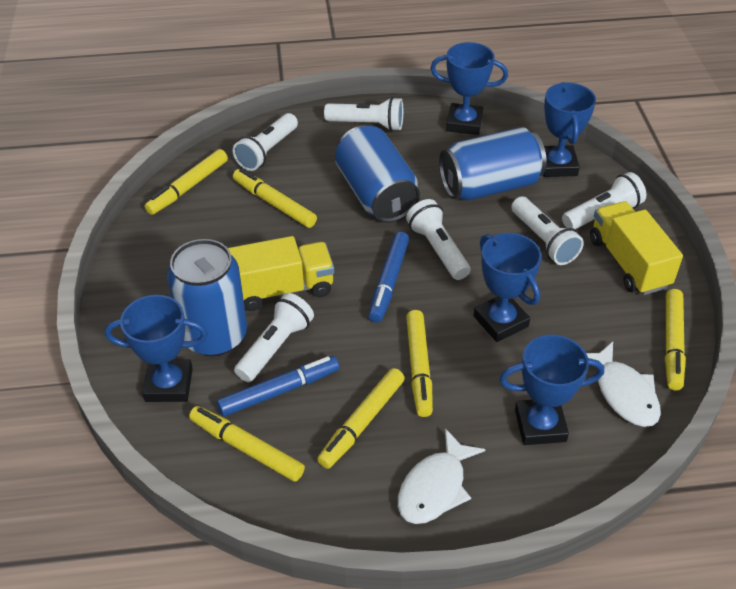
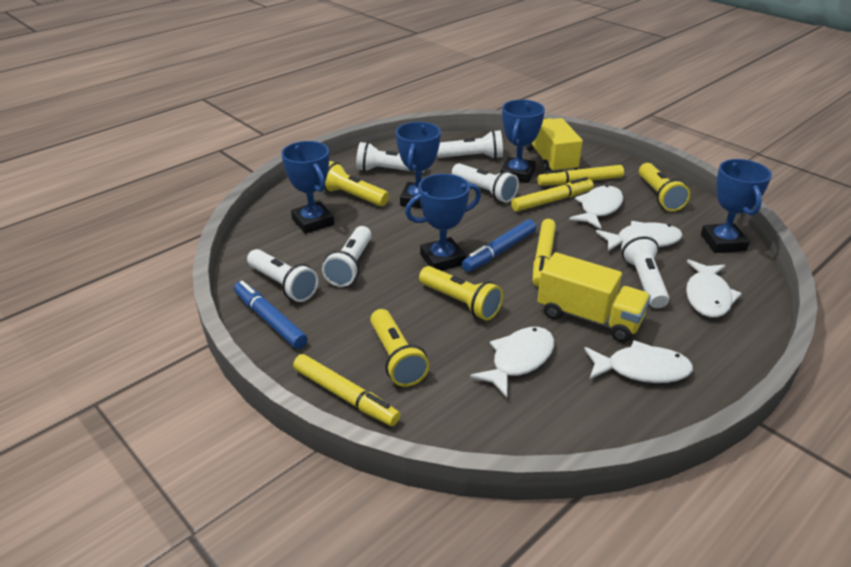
blue can: 3 -> 0
white fish: 2 -> 5
yellow flashlight: 0 -> 4
yellow marker: 6 -> 4

